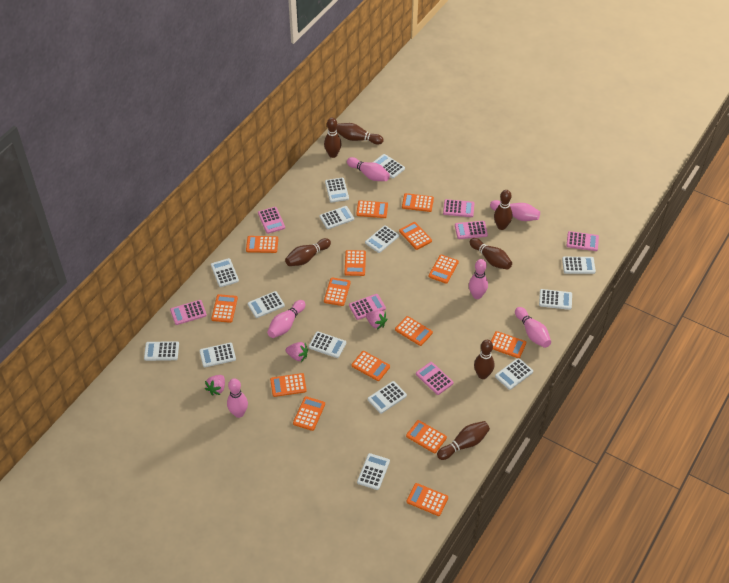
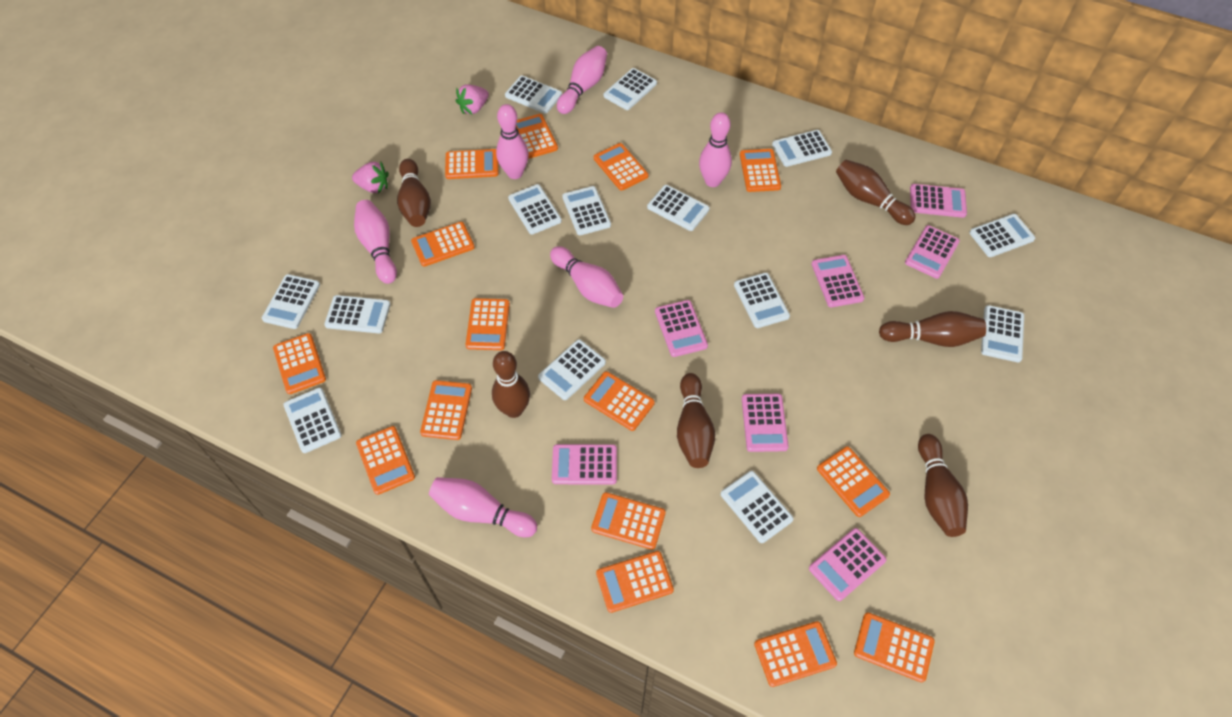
brown bowling pin: 7 -> 6
pink strawberry: 3 -> 2

